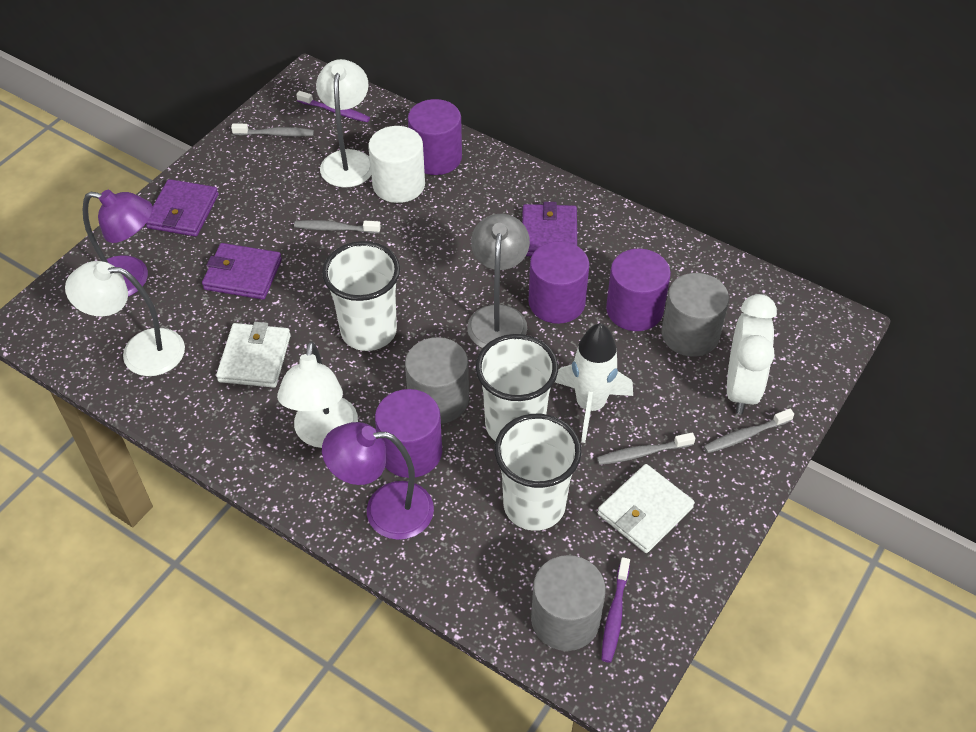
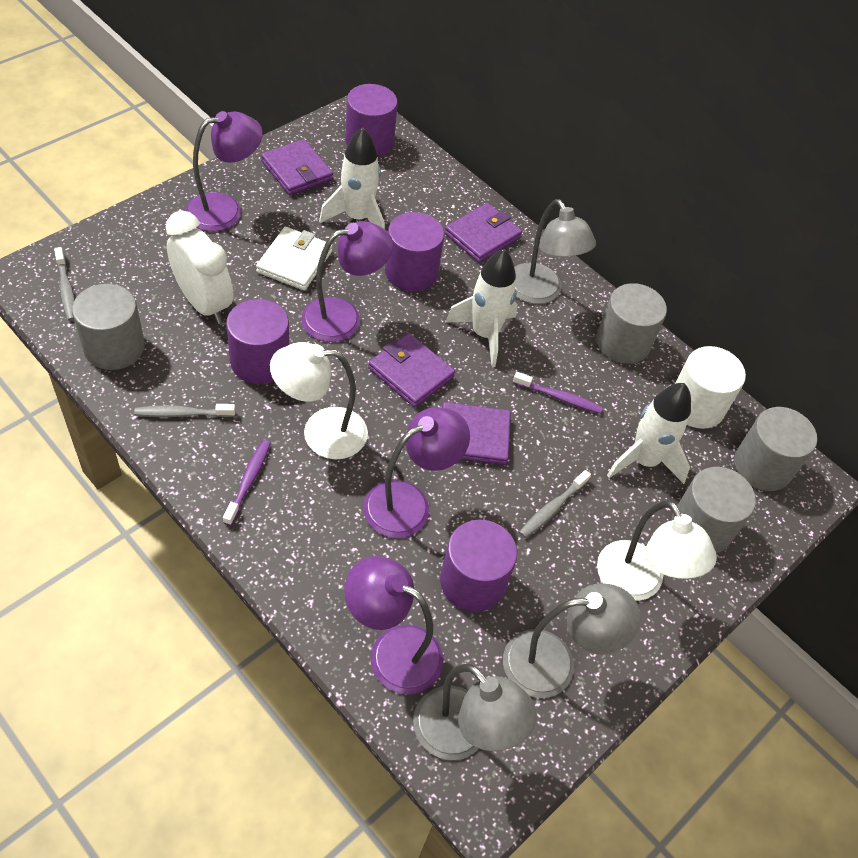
grey cylinder: 3 -> 4
grey lamp: 1 -> 3
grey toothbrush: 4 -> 3
purple lamp: 2 -> 4
purple wallet: 3 -> 4
white cup: 3 -> 0
white lamp: 3 -> 2
white rocket: 1 -> 3
white wallet: 2 -> 1

